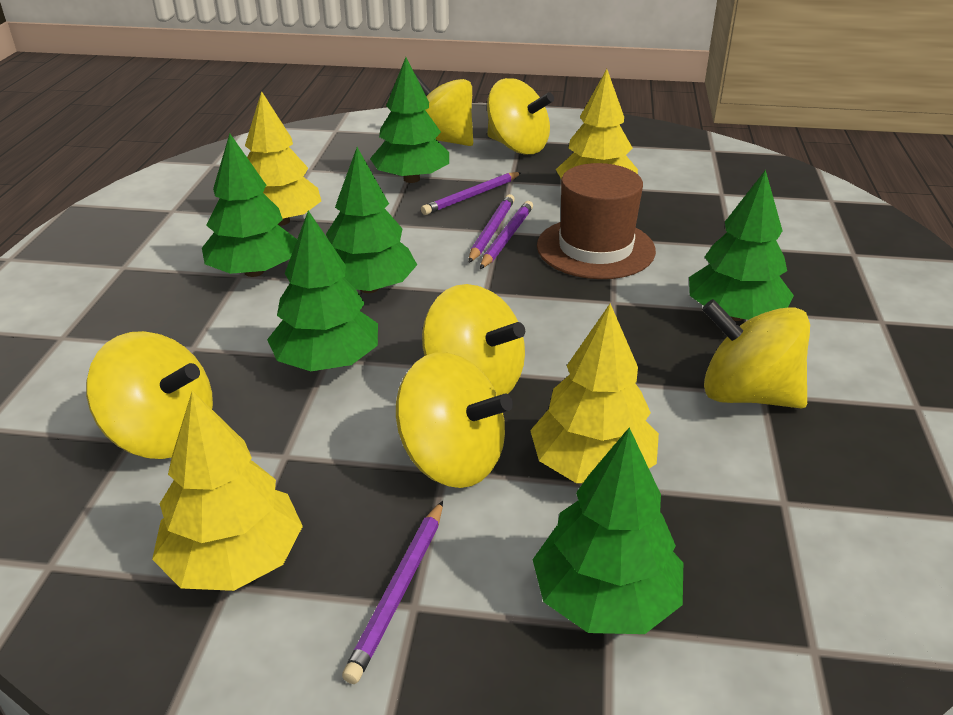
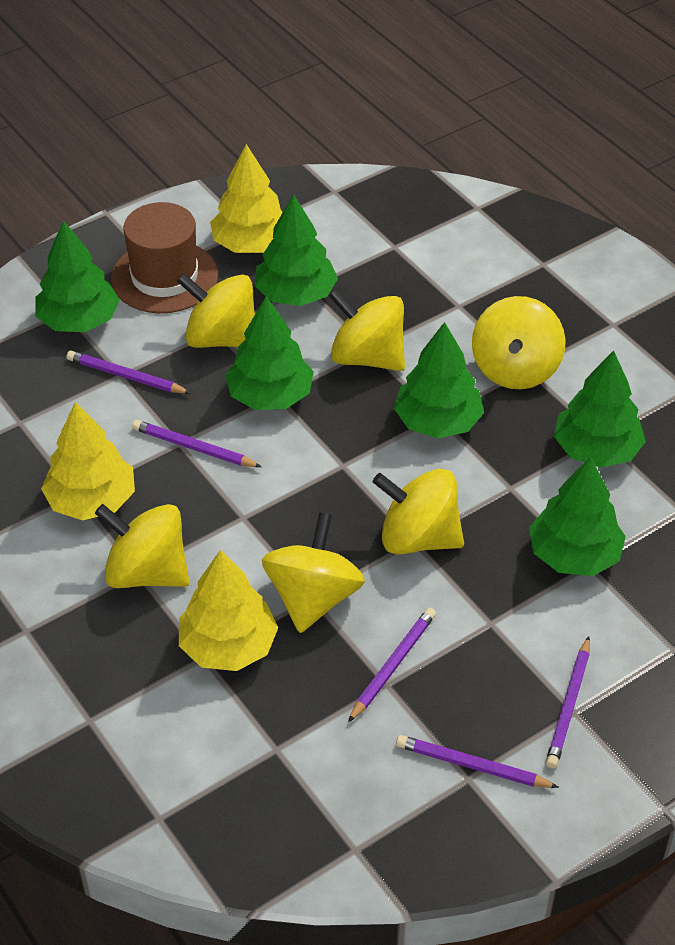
purple pencil: 4 -> 5
yellow tree: 4 -> 3

